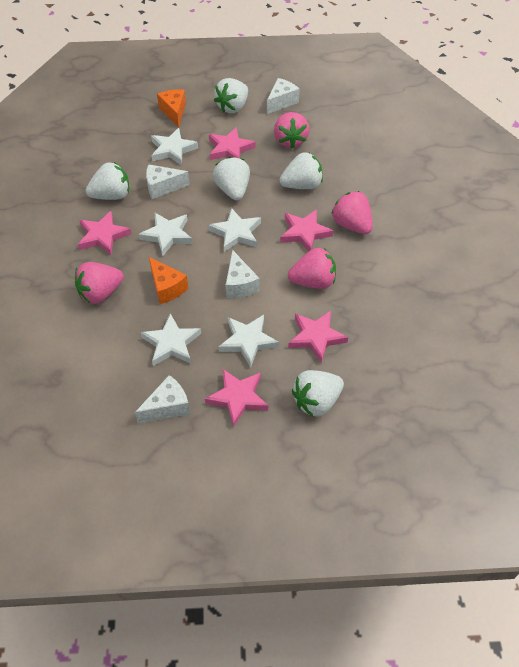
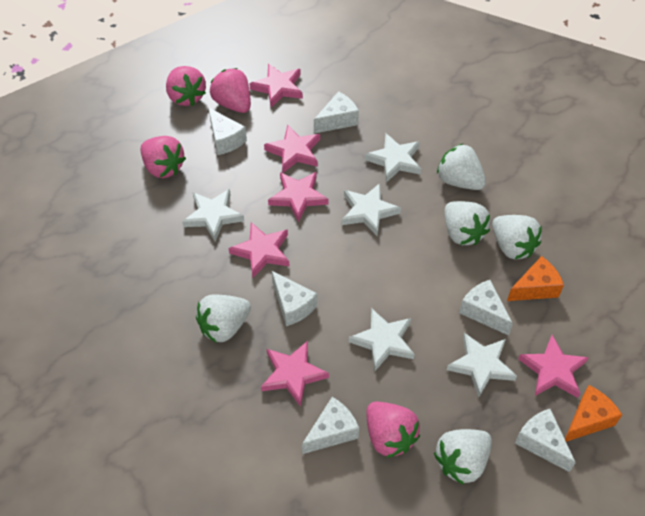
pink star: 5 -> 6
white cheese: 4 -> 6

